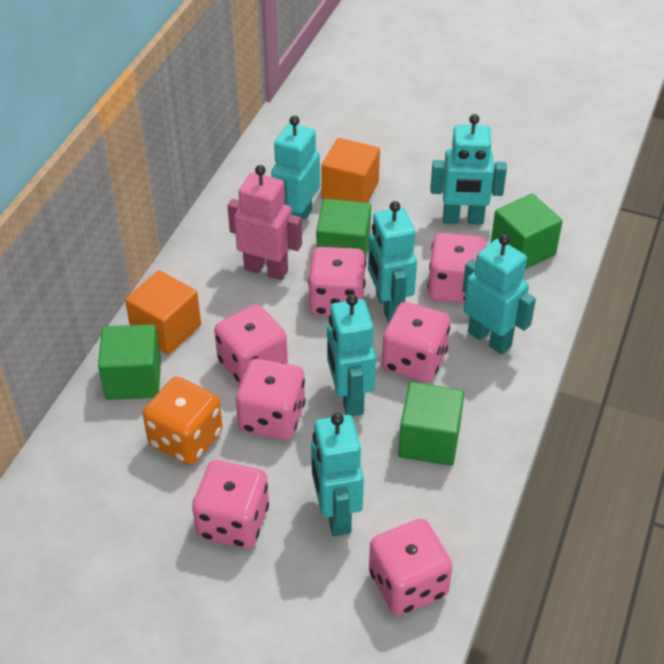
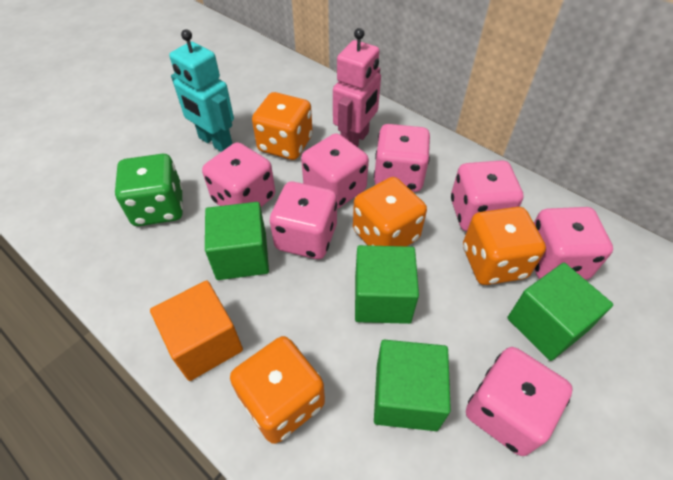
green dice: 0 -> 1
orange cube: 2 -> 1
orange dice: 1 -> 4
turquoise robot: 6 -> 1

